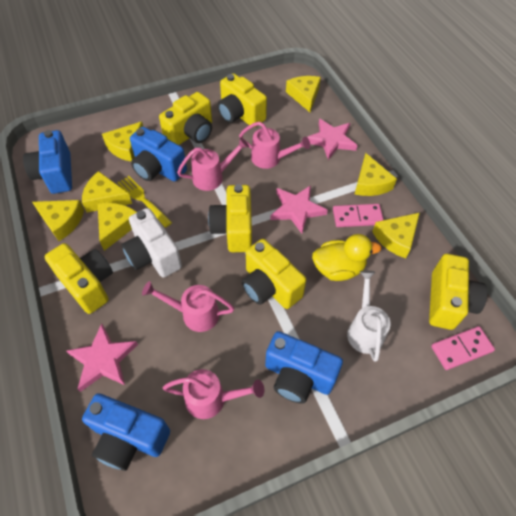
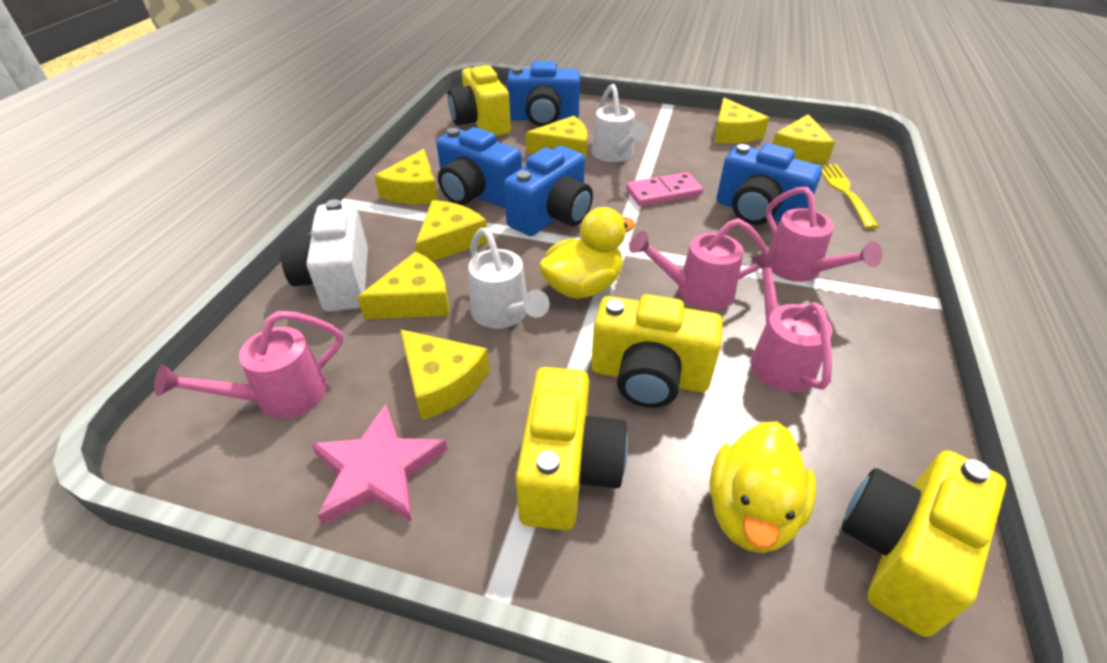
pink domino: 2 -> 1
pink star: 3 -> 1
white watering can: 1 -> 2
yellow camera: 6 -> 4
yellow duck: 1 -> 2

